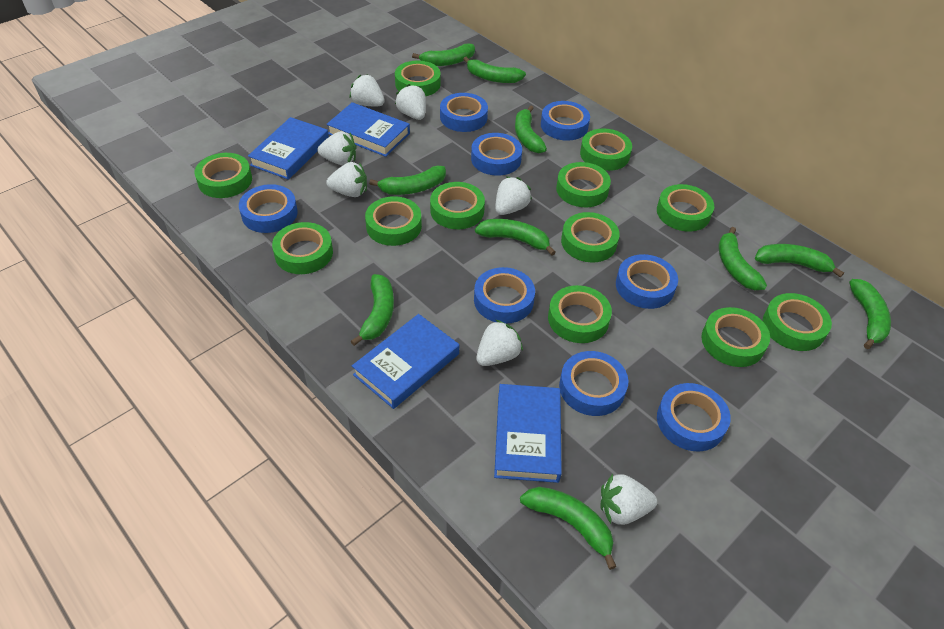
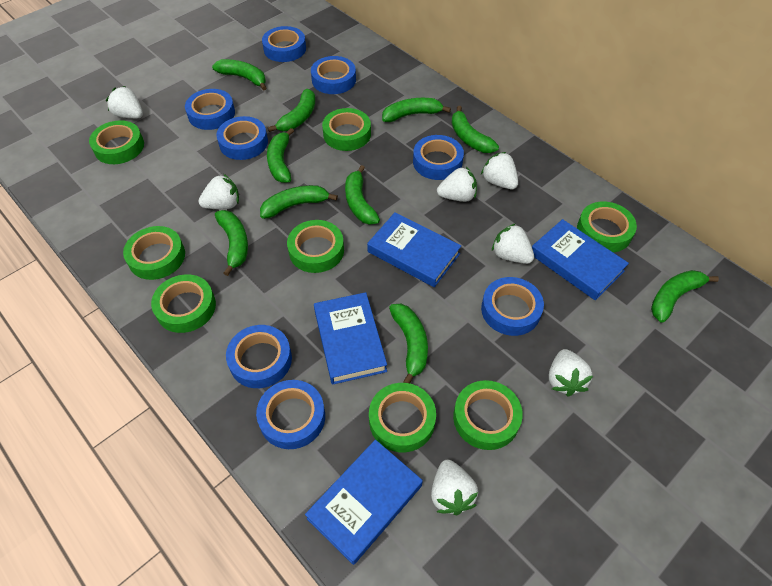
green tape: 12 -> 8

